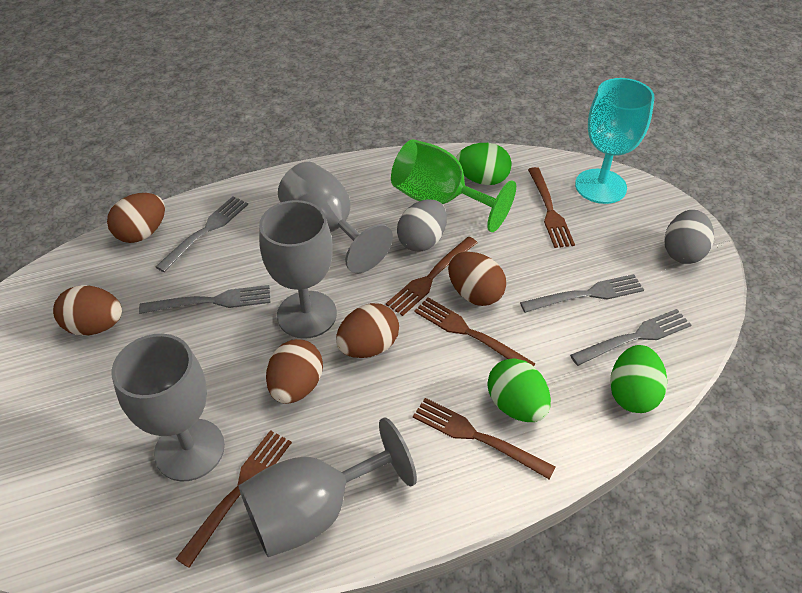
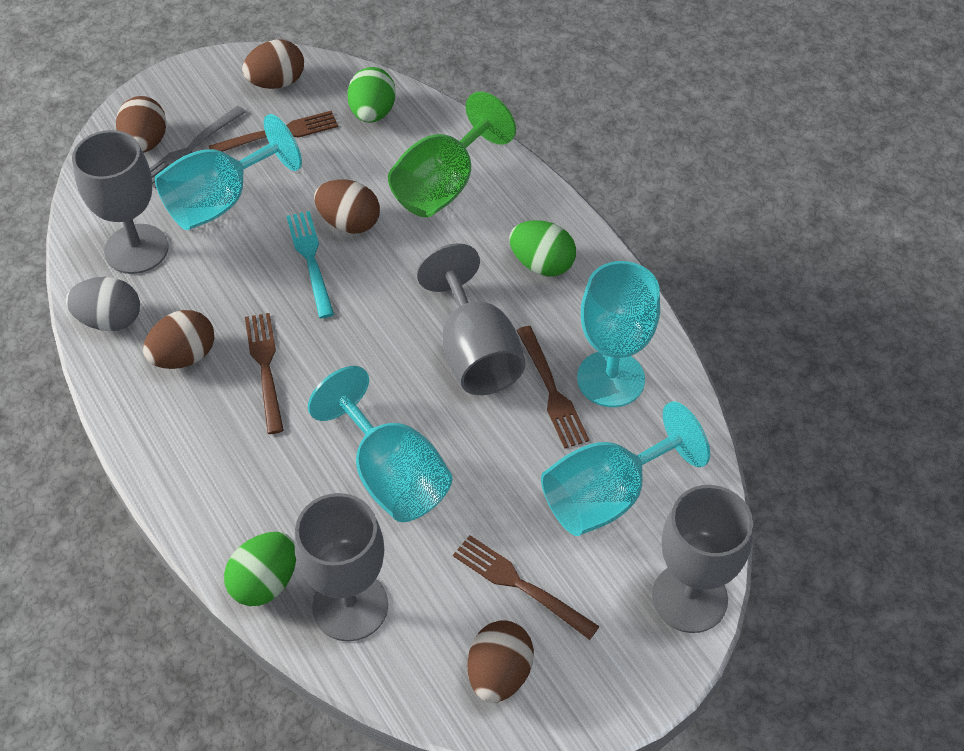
brown fork: 5 -> 4
grey egg: 2 -> 1
grey fork: 4 -> 1
turquoise fork: 0 -> 1
turquoise goblet: 1 -> 4

